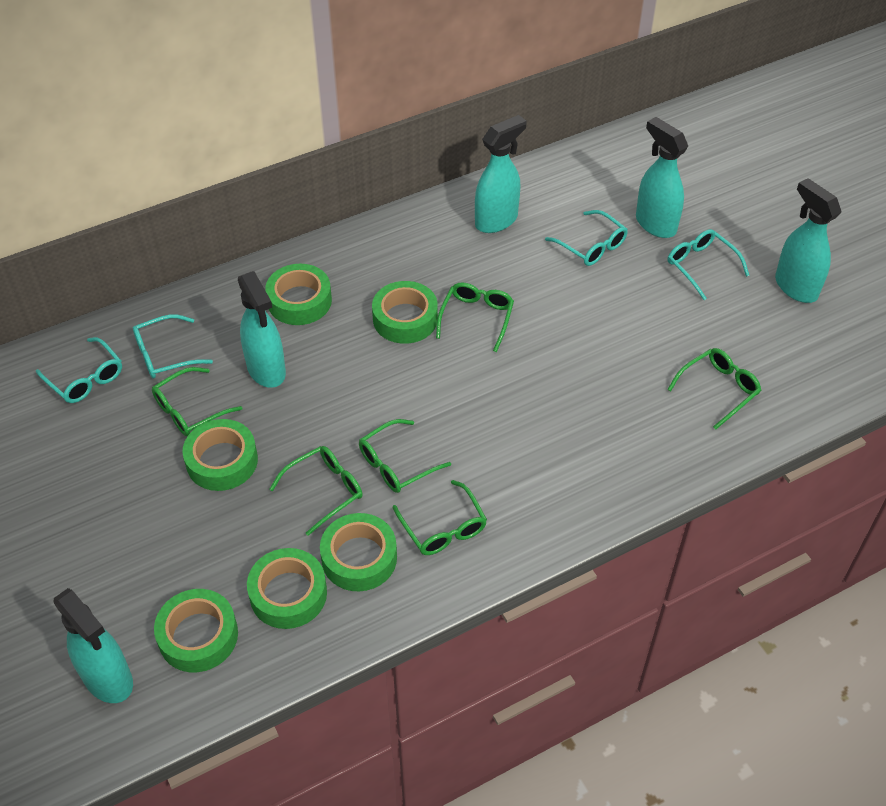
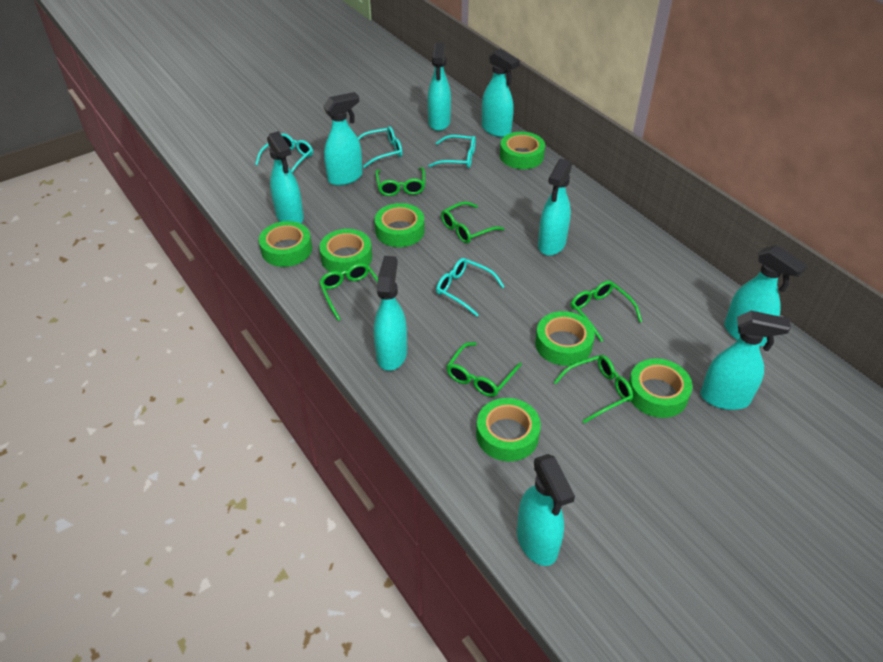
green tape: 6 -> 7
turquoise spray bottle: 5 -> 9

